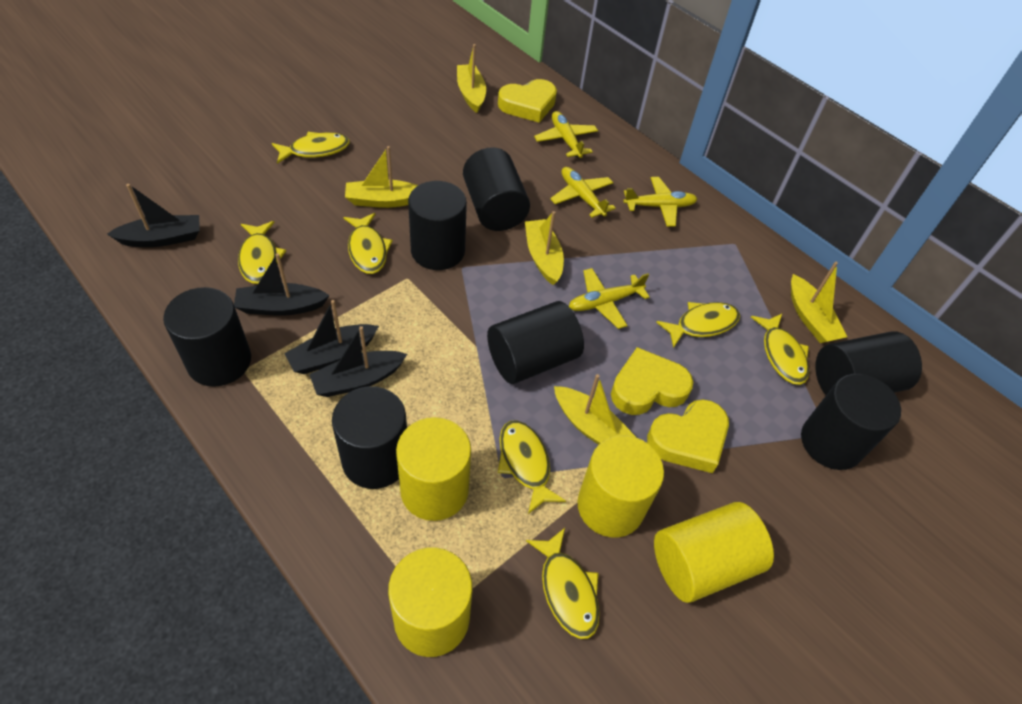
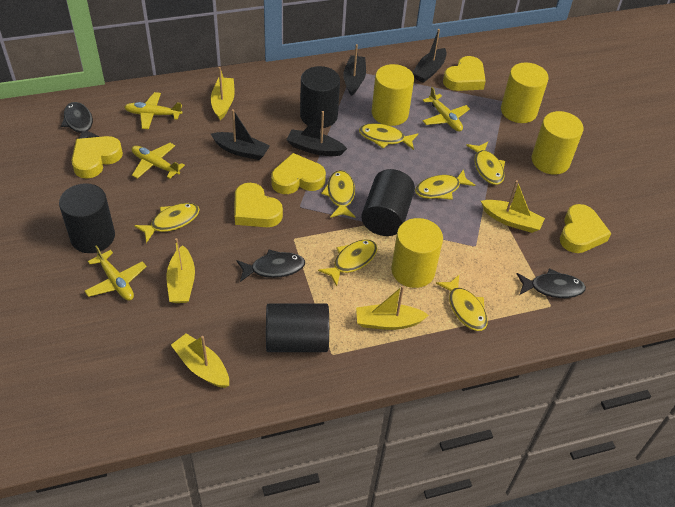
black cylinder: 7 -> 4
black fish: 0 -> 3
yellow heart: 3 -> 5

